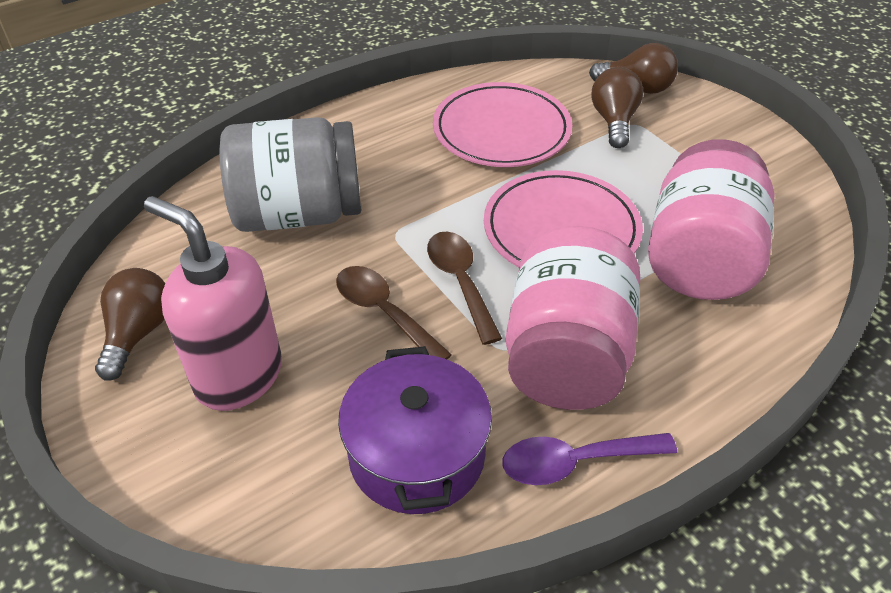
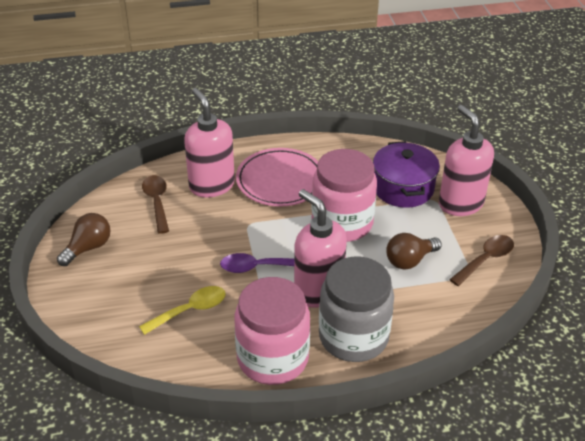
brown light bulb: 3 -> 2
pink plate: 2 -> 1
pink soap dispenser: 1 -> 3
yellow spoon: 0 -> 1

